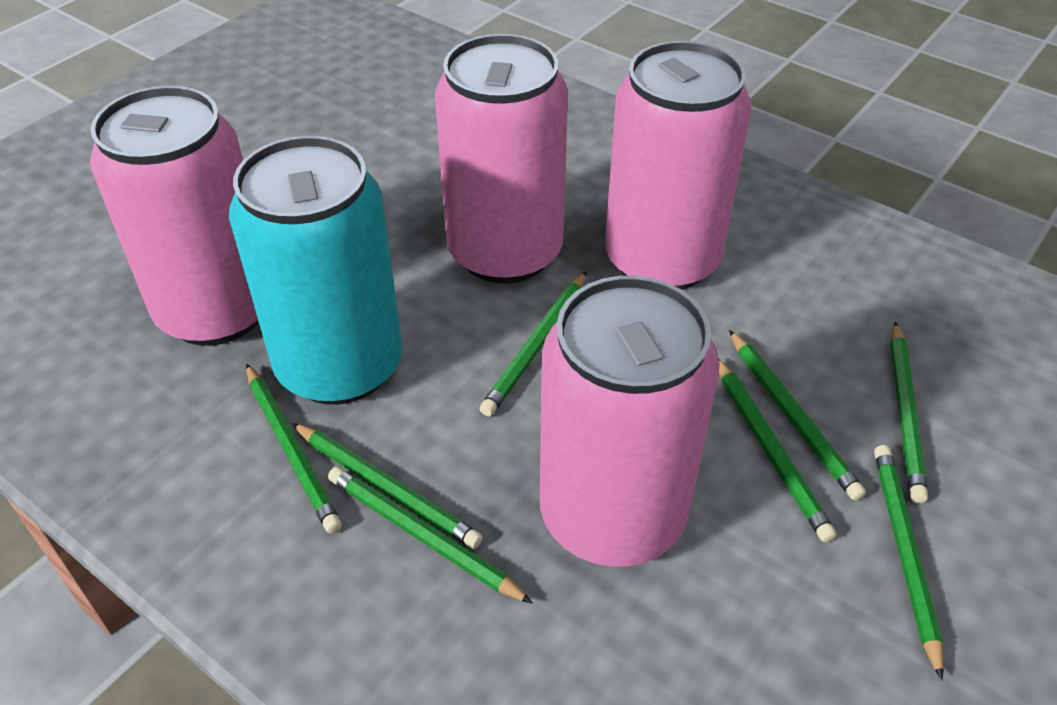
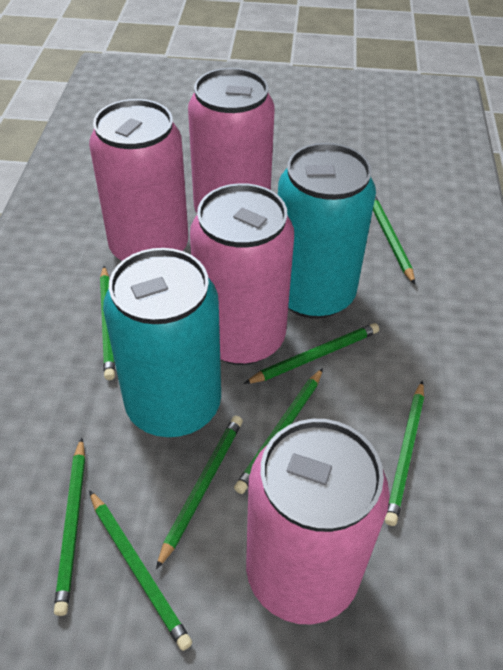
turquoise can: 1 -> 2

